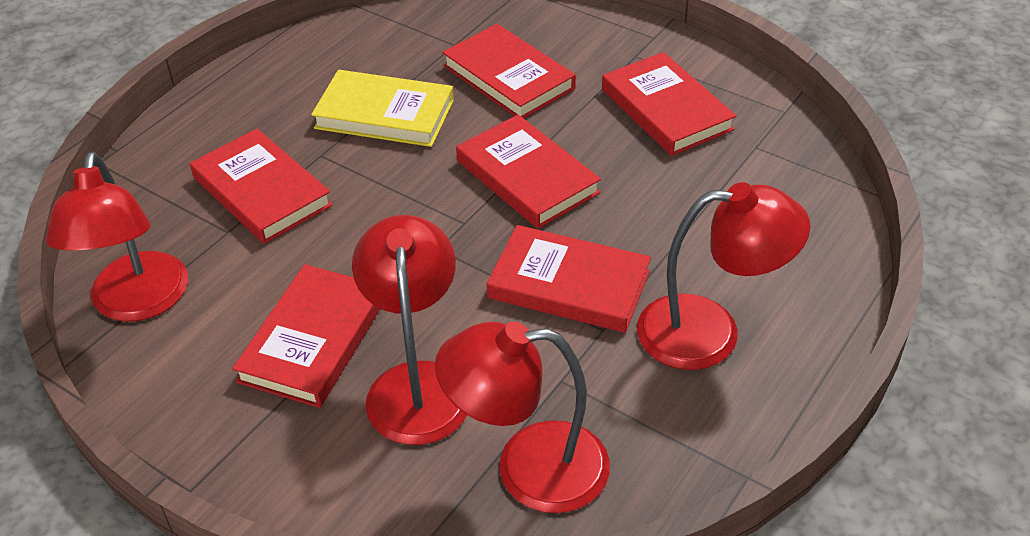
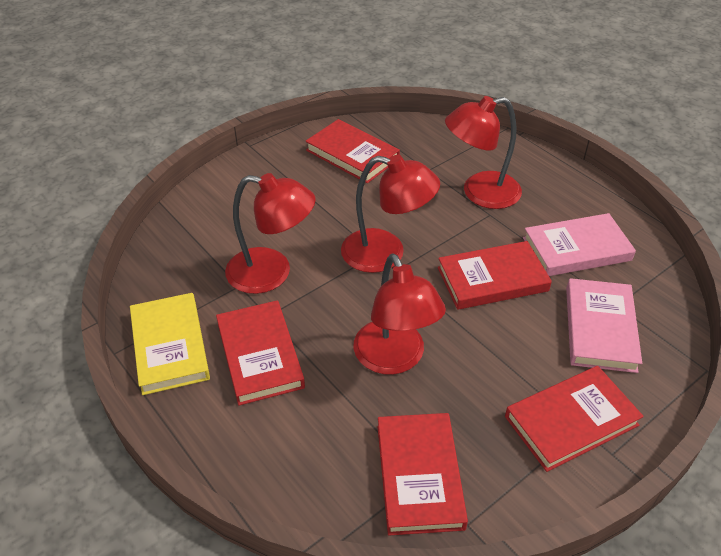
pink book: 0 -> 2
red book: 6 -> 5

